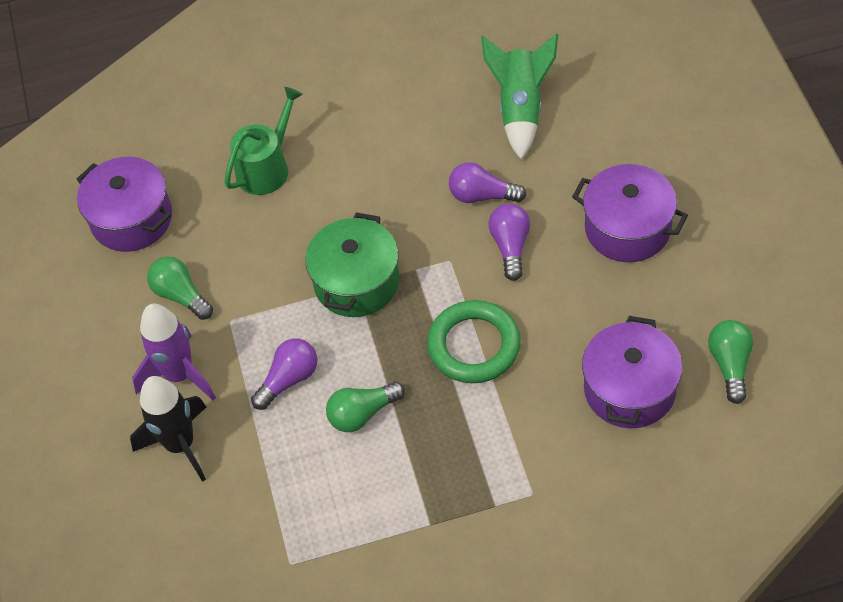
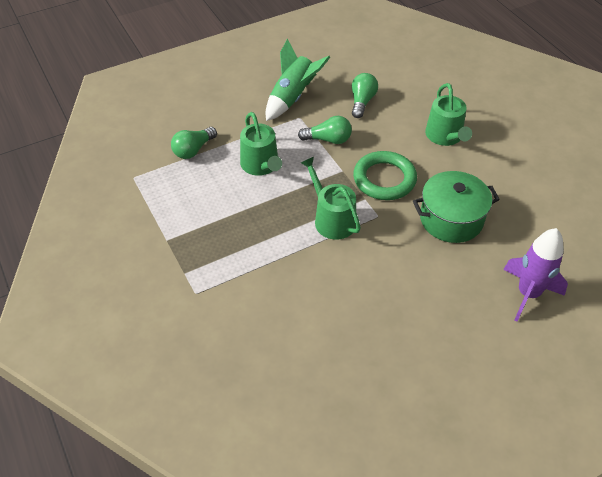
black rocket: 1 -> 0
green watering can: 1 -> 3
purple light bulb: 3 -> 0
purple pot: 3 -> 0

